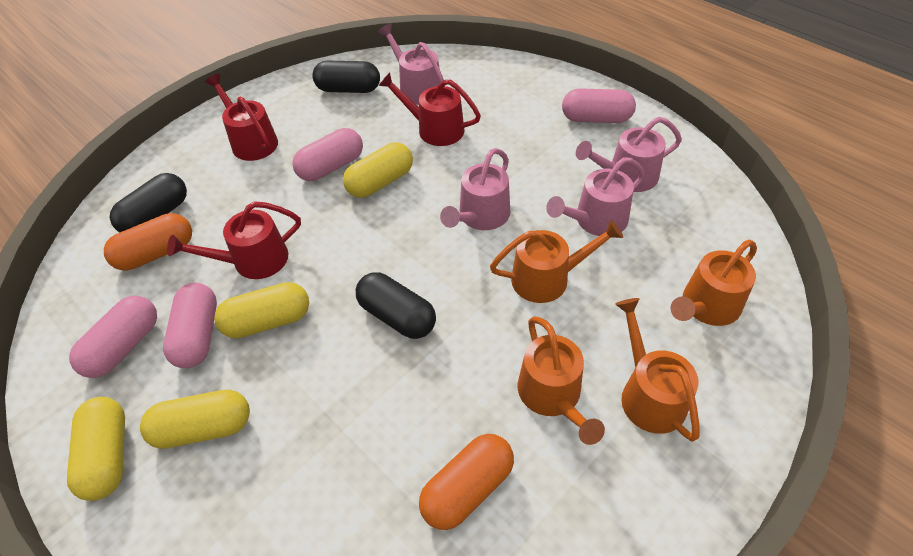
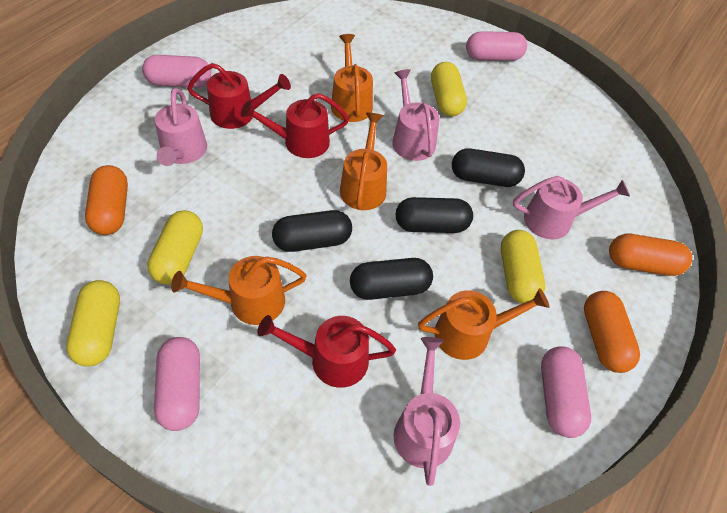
black capsule: 3 -> 4
orange capsule: 2 -> 3

